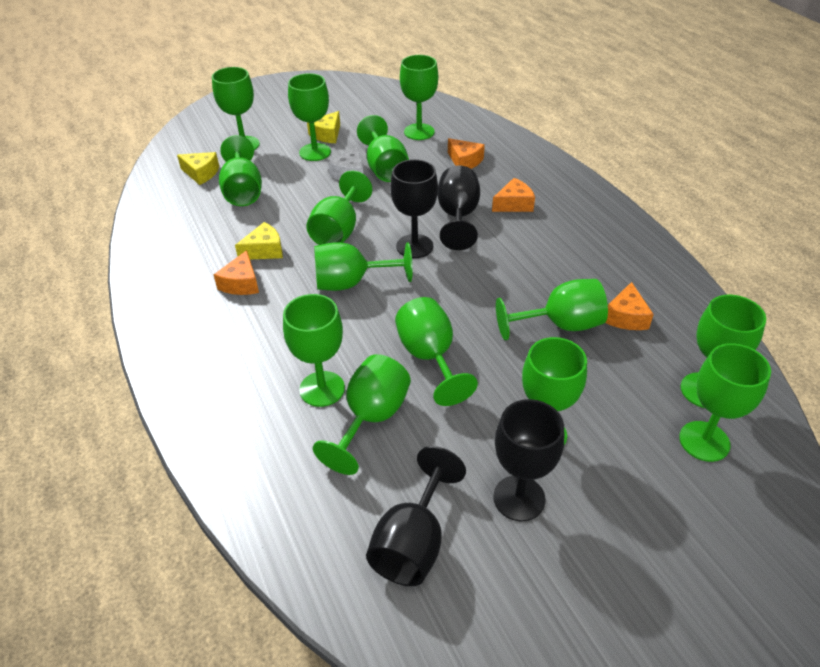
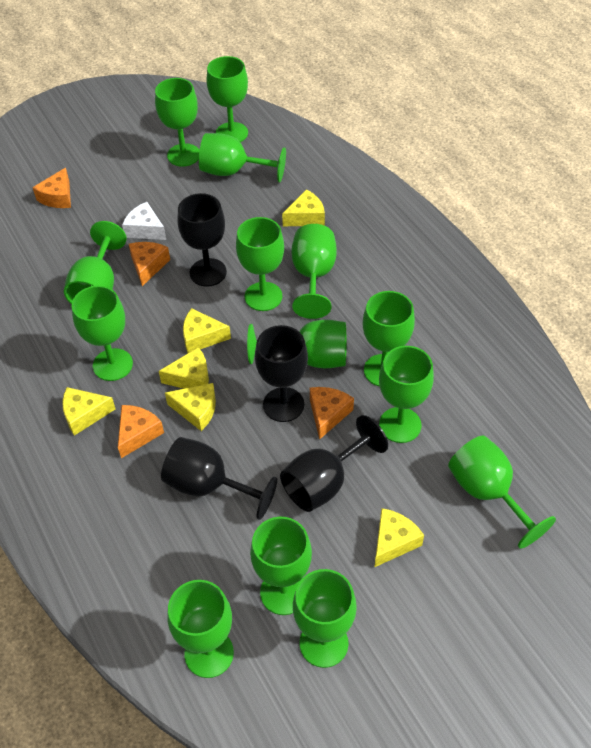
yellow cheese: 3 -> 6

